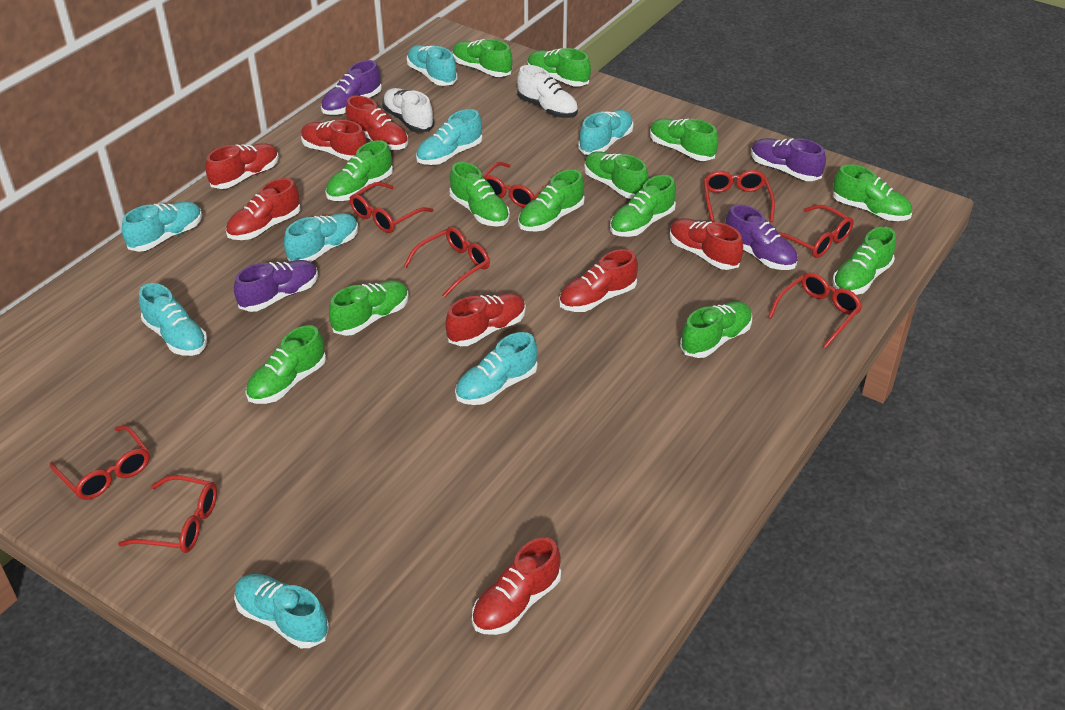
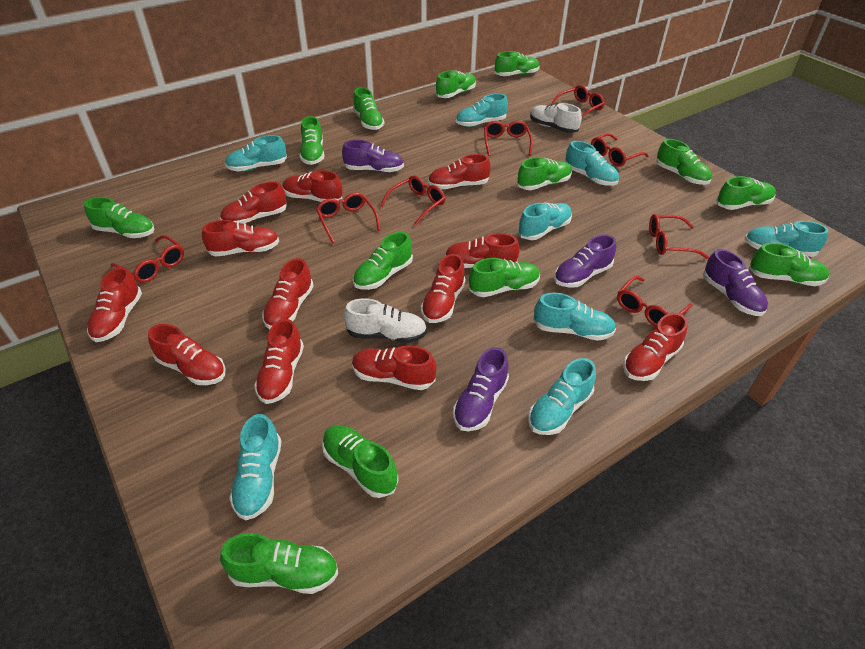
red shoe: 8 -> 12

